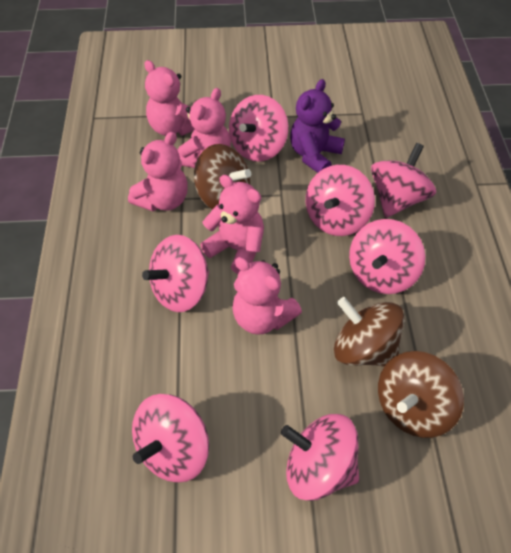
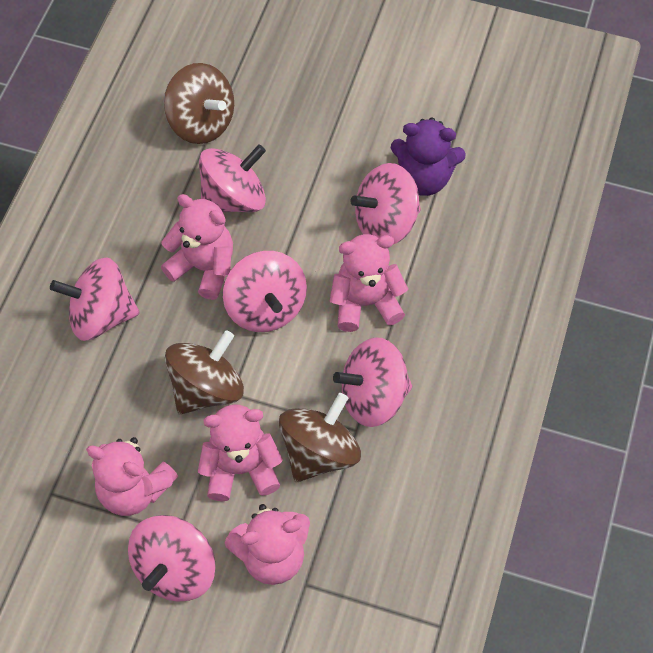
pink spinning top: 7 -> 6

